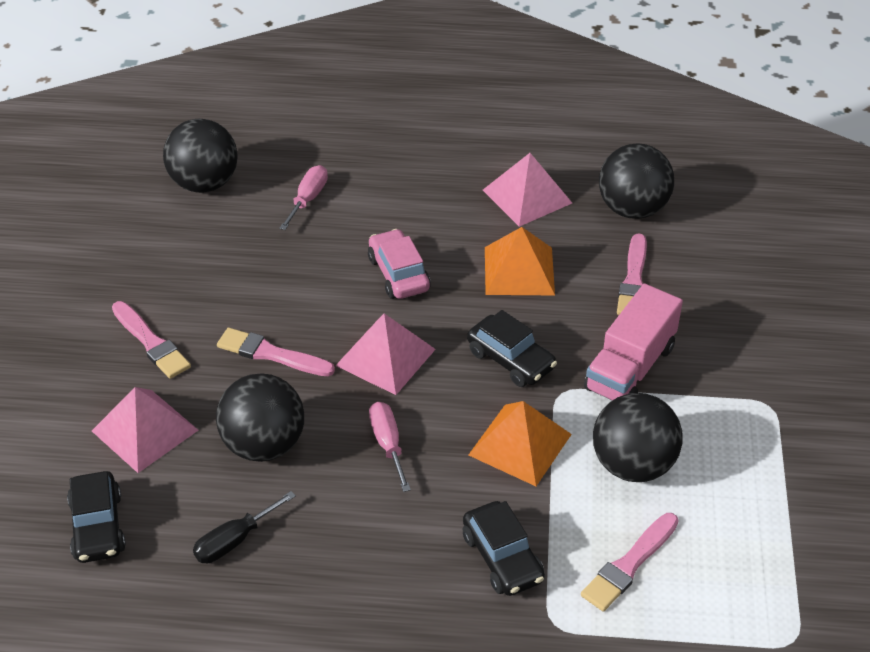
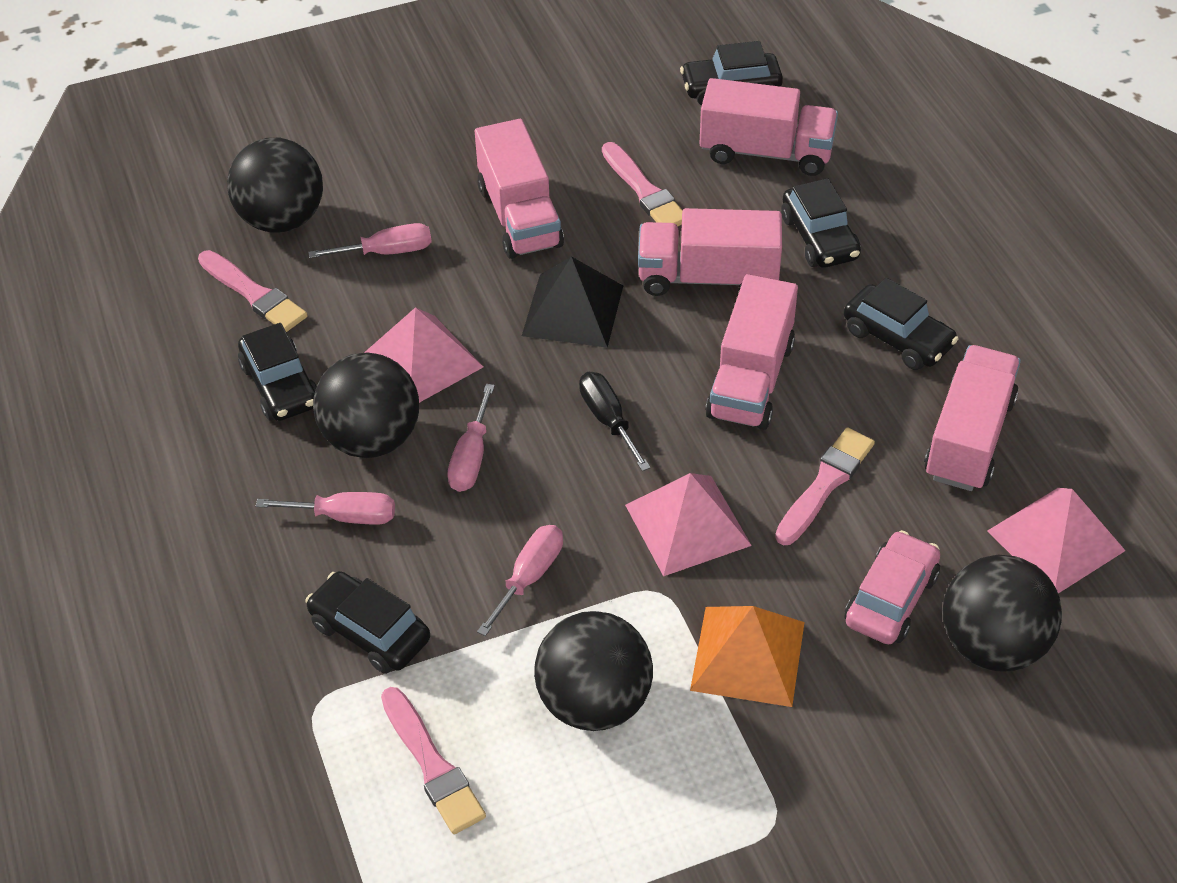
black car: 3 -> 5
black pyramid: 0 -> 1
orange pyramid: 2 -> 1
pink screwdriver: 2 -> 4
pink truck: 1 -> 5

